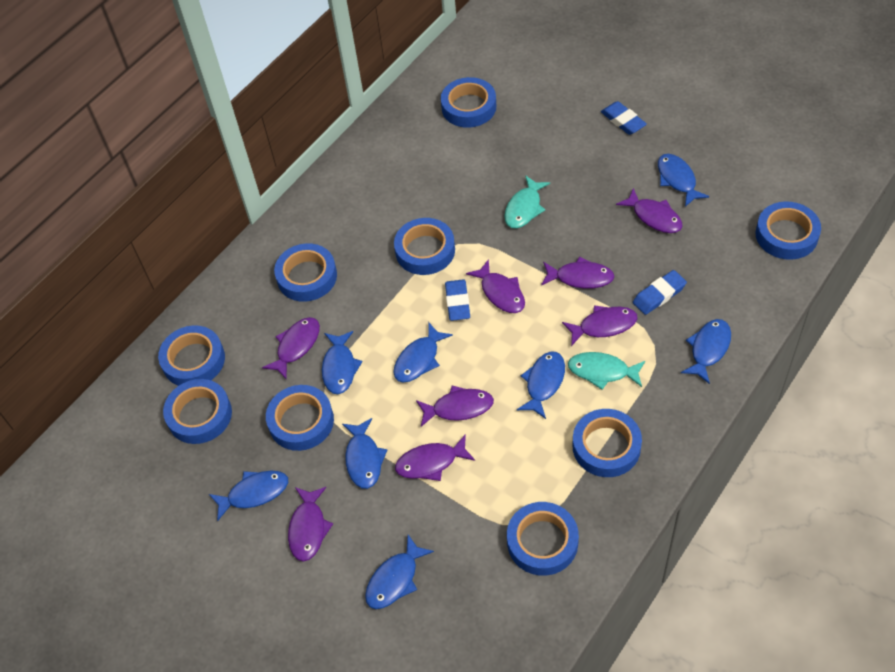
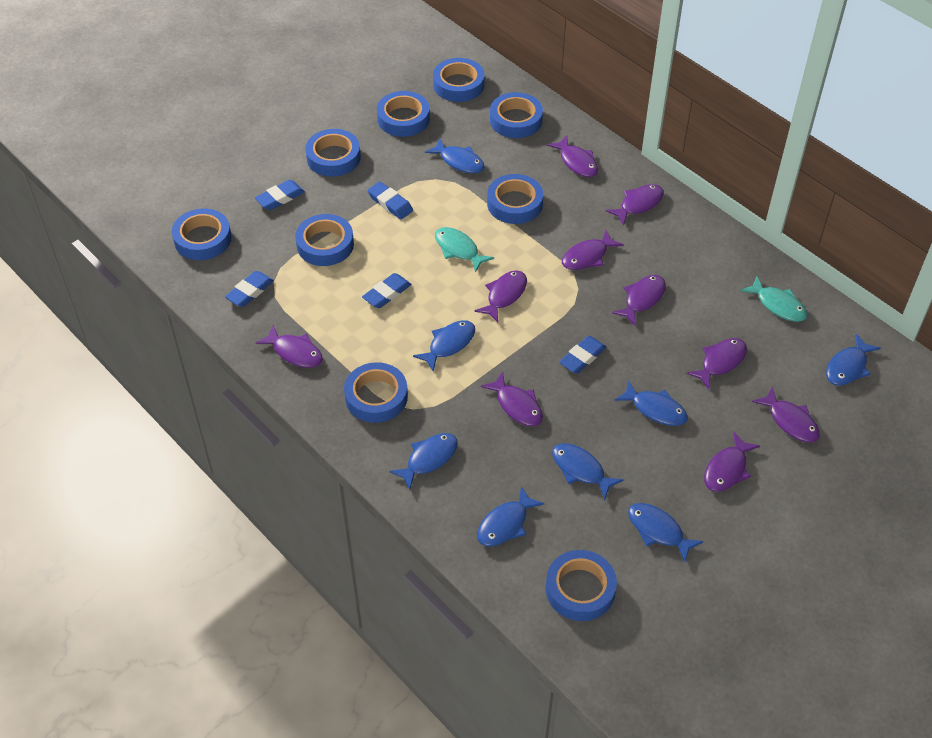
blue eraser: 3 -> 5
purple fish: 8 -> 10

